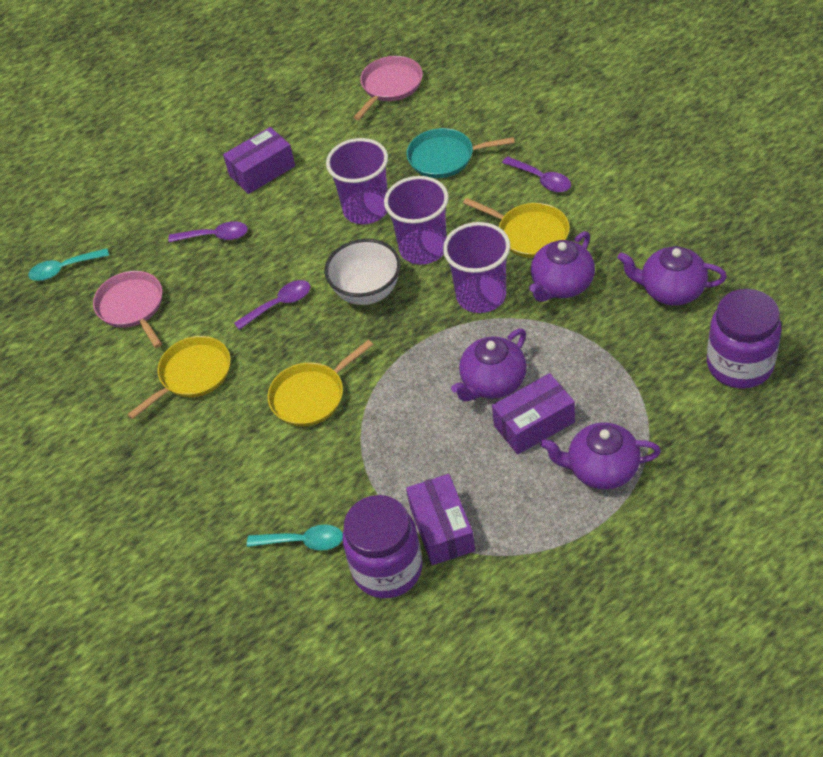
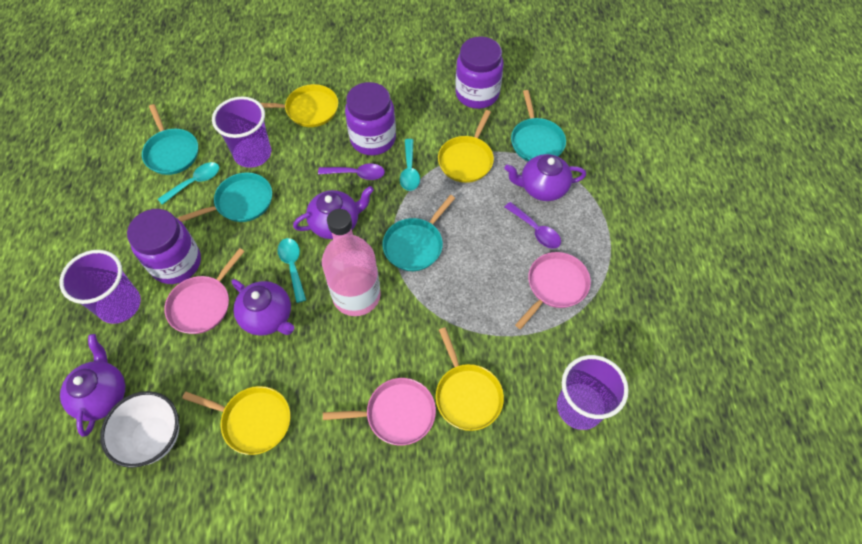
pink bottle: 0 -> 1
pink pan: 2 -> 3
purple box: 3 -> 0
purple jar: 2 -> 3
purple spoon: 3 -> 2
turquoise pan: 1 -> 4
turquoise spoon: 2 -> 3
yellow pan: 3 -> 4

